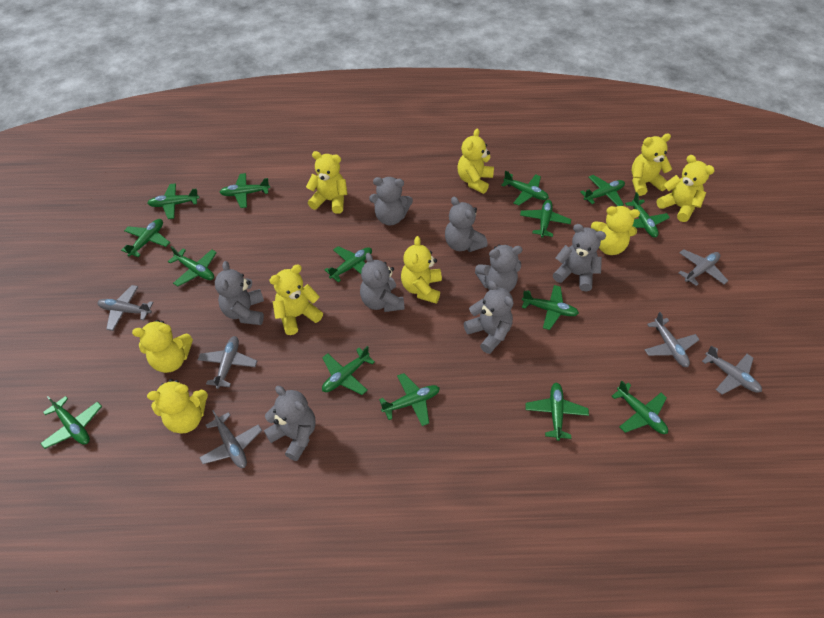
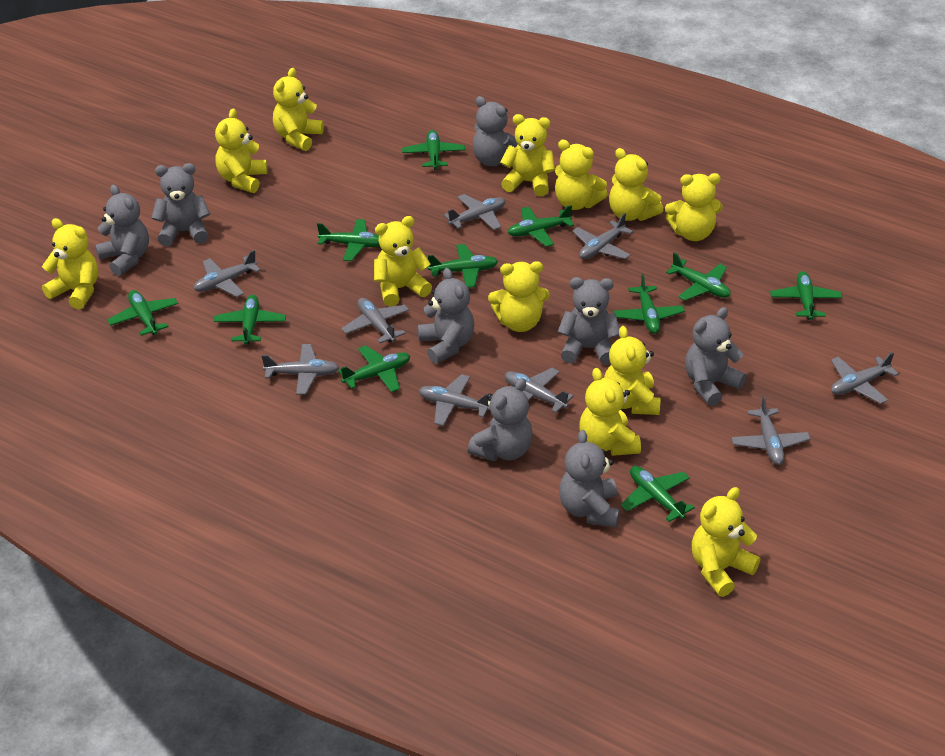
green plane: 15 -> 11
grey plane: 6 -> 9
yellow teddy bear: 9 -> 12

